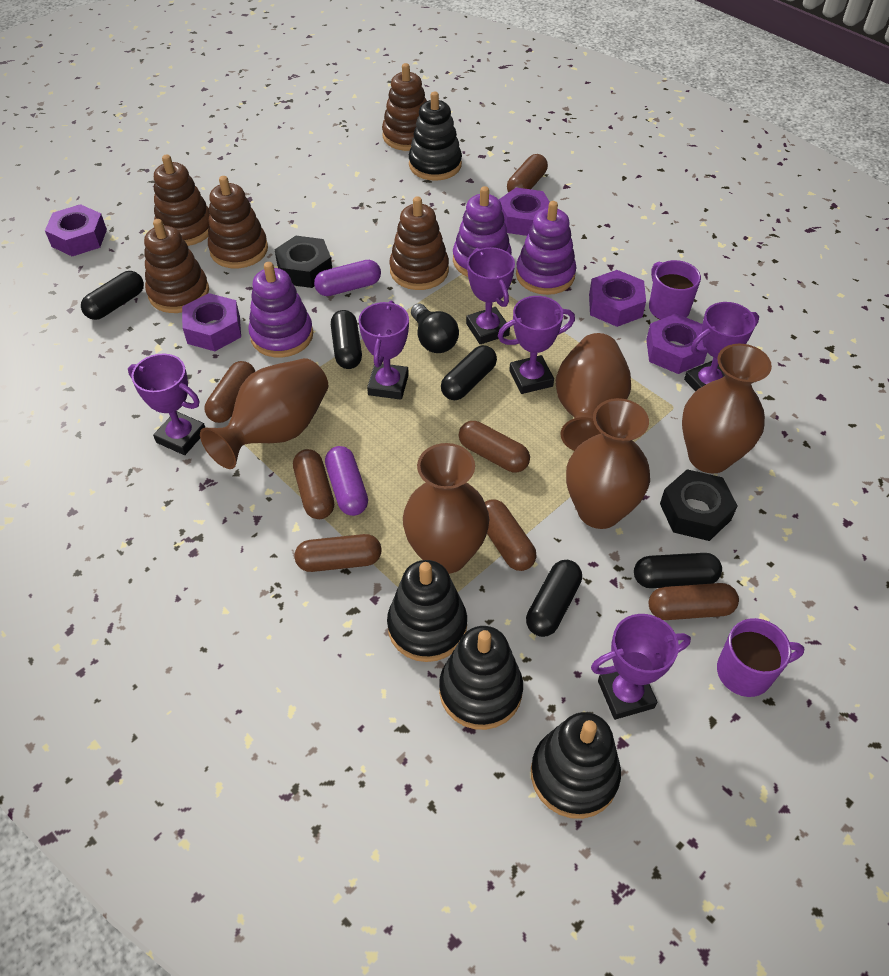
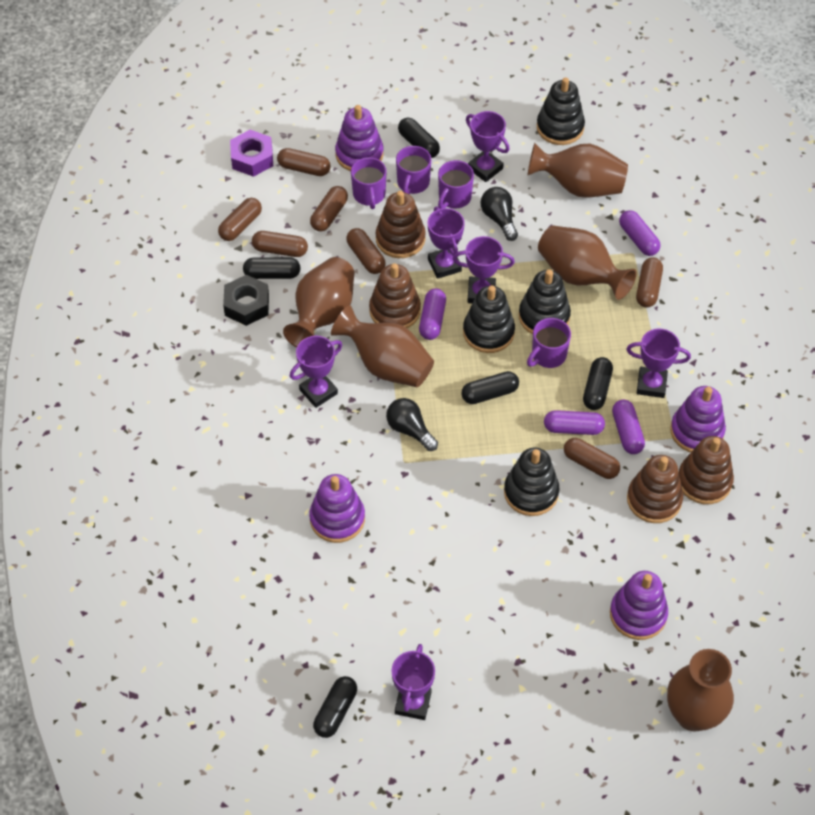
black light bulb: 1 -> 2
black nut: 2 -> 1
brown stacking toy: 5 -> 4
purple capsule: 2 -> 4
purple mug: 2 -> 4
purple nut: 5 -> 1
purple stacking toy: 3 -> 4

